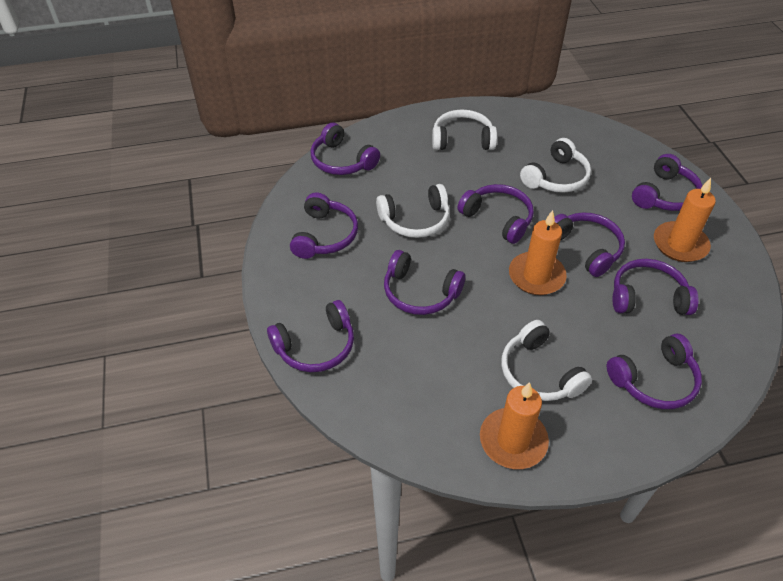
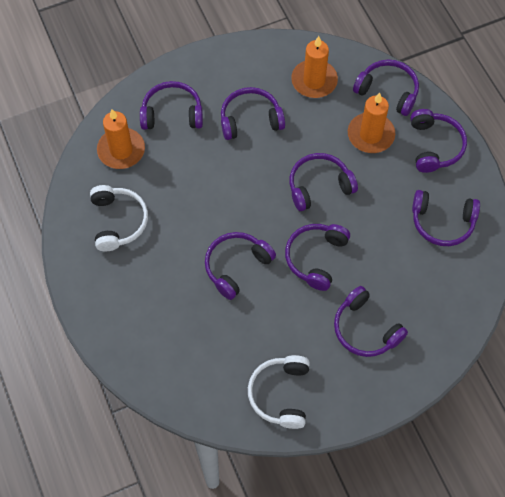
white headphones: 4 -> 2

